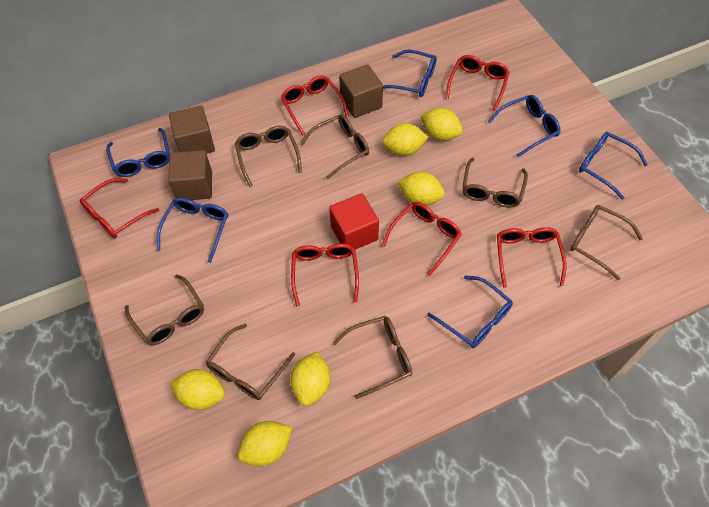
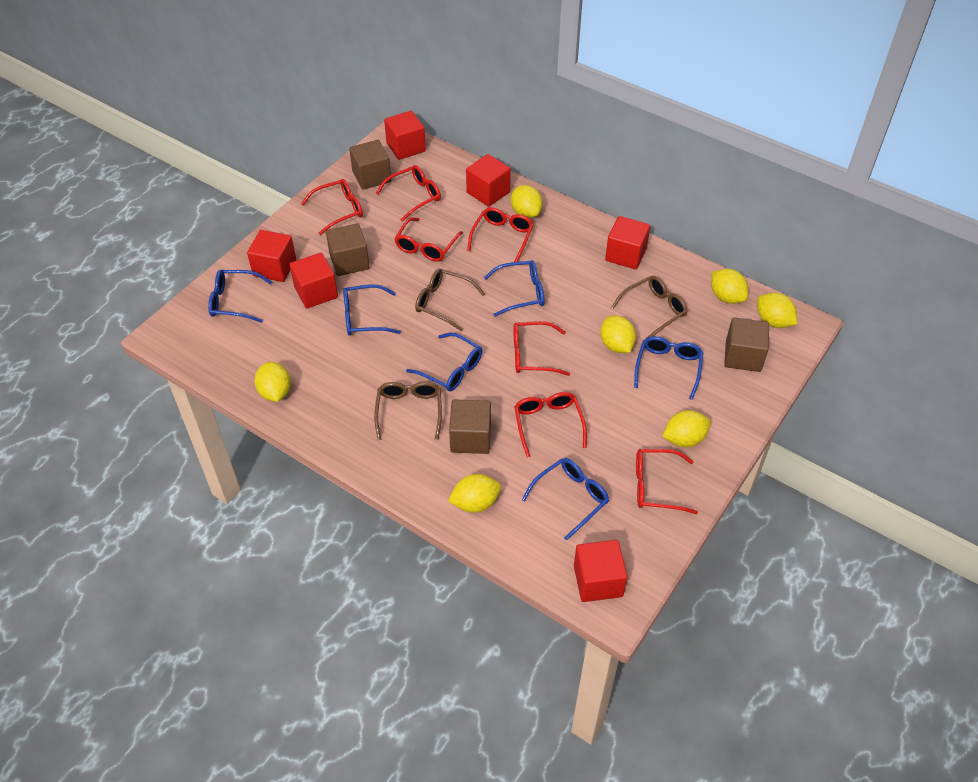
brown cube: 3 -> 4
brown glasses: 7 -> 3
red cube: 1 -> 6
red glasses: 6 -> 7
yellow lemon: 6 -> 7

